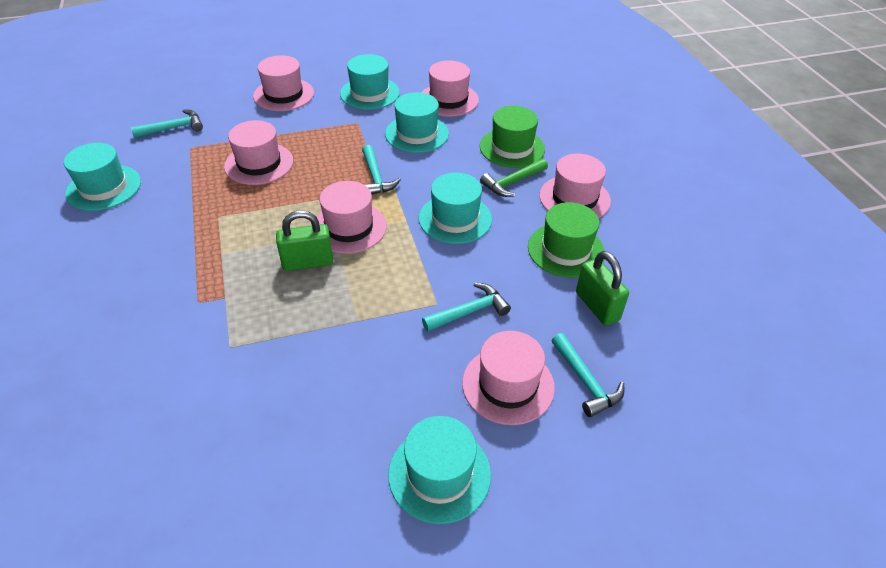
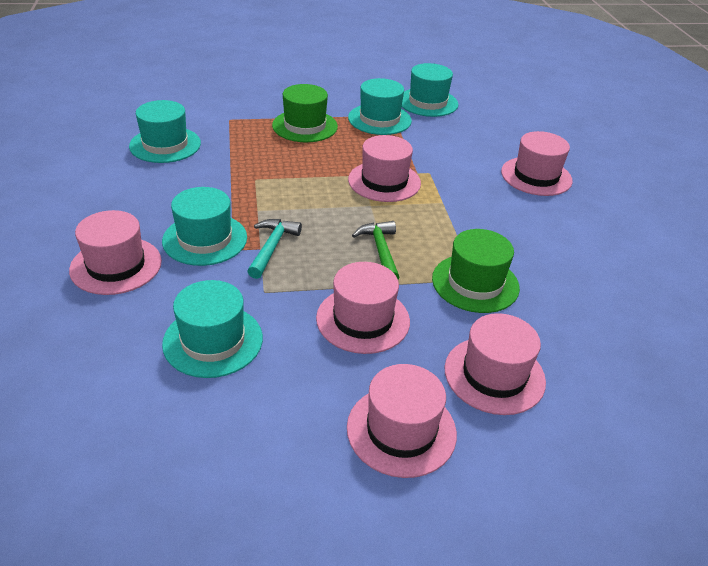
green padlock: 2 -> 0
turquoise hammer: 4 -> 1

